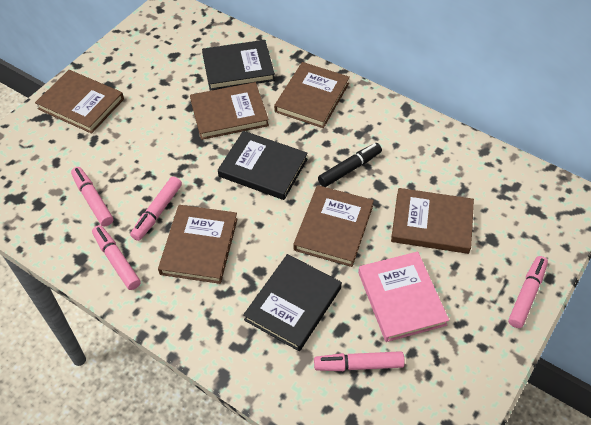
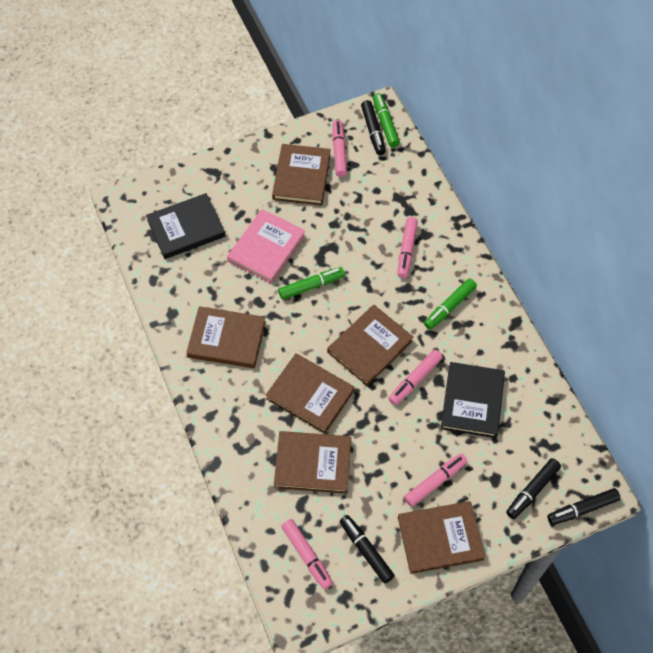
black book: 3 -> 2
black marker: 1 -> 4
green marker: 0 -> 3

